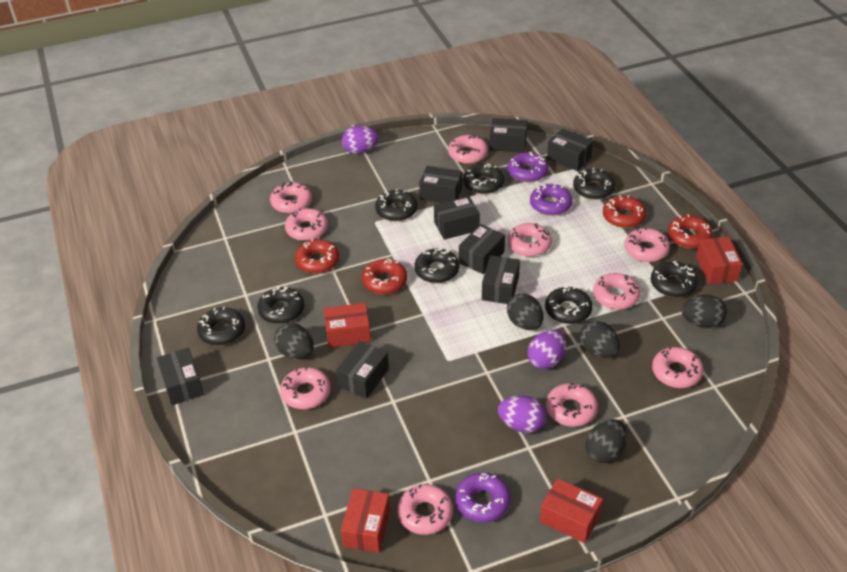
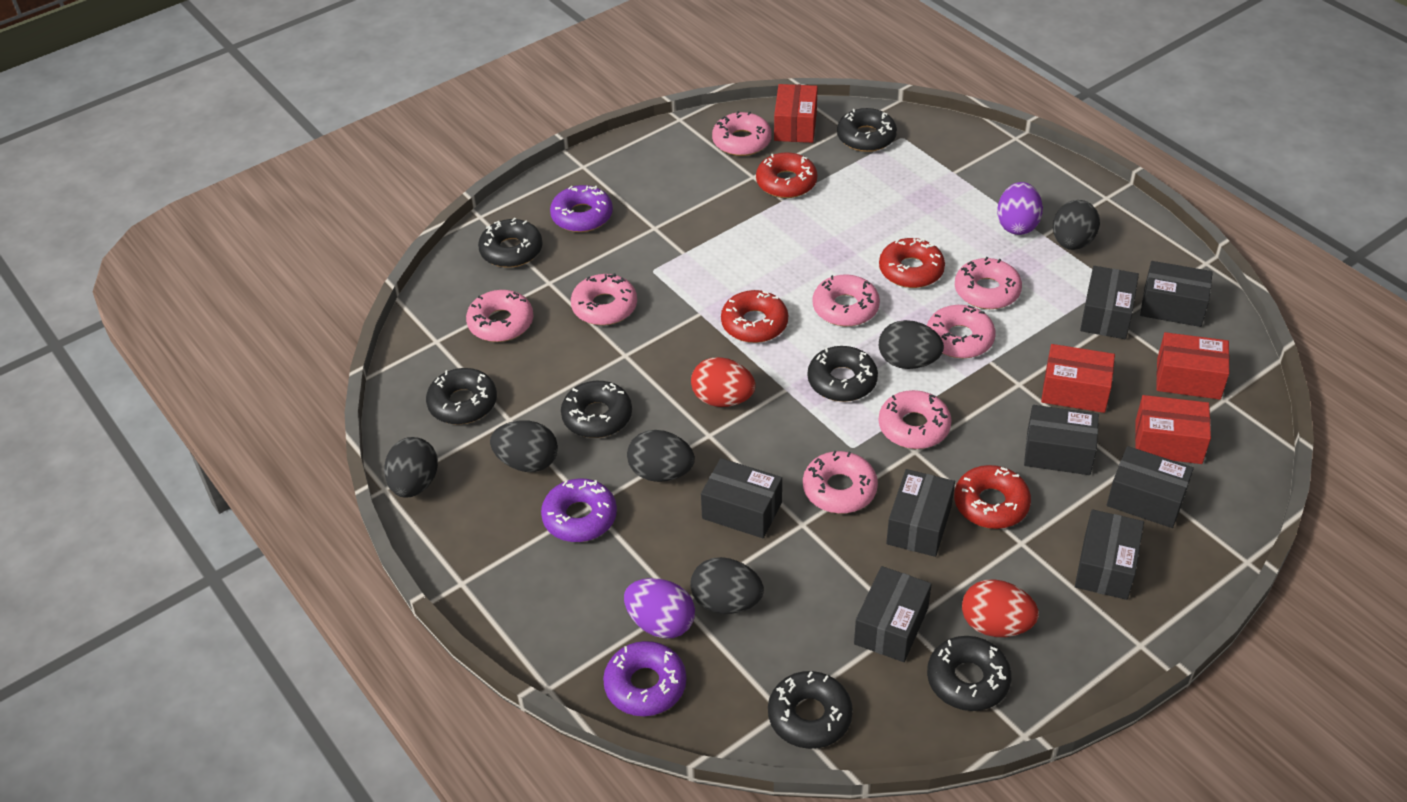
black donut: 8 -> 7
black egg: 5 -> 6
pink donut: 10 -> 8
purple egg: 3 -> 2
red egg: 0 -> 2

